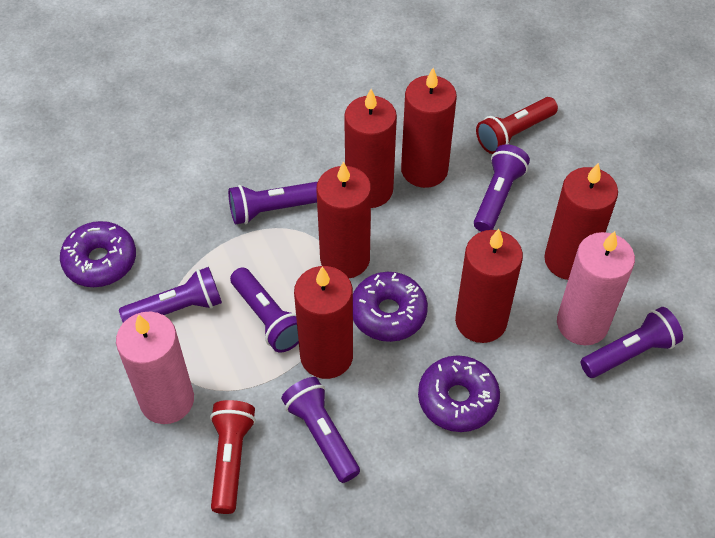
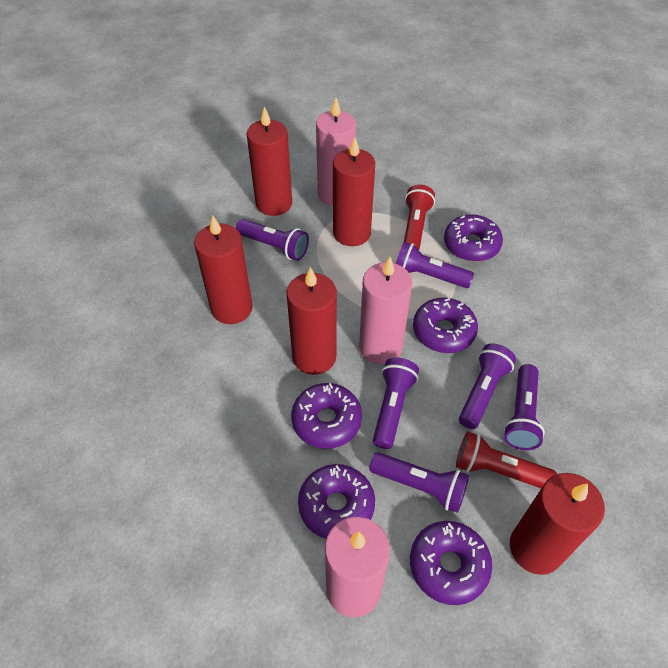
pink candle: 2 -> 3
purple donut: 3 -> 5
red candle: 6 -> 5

